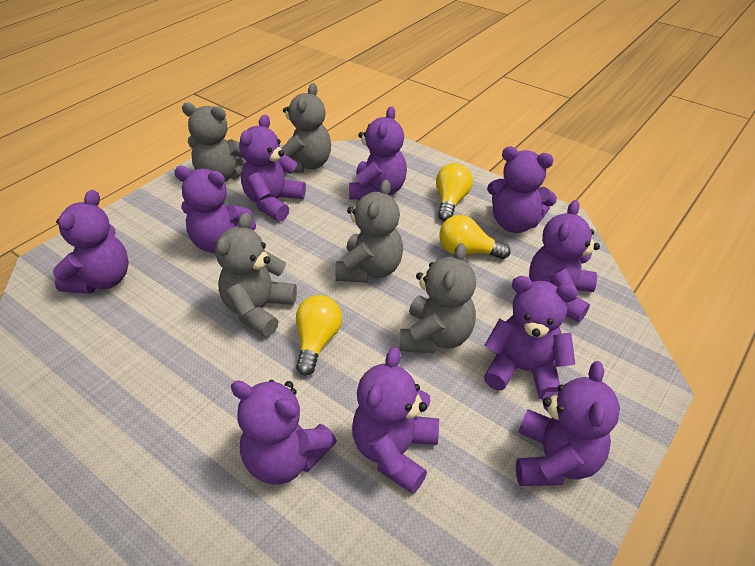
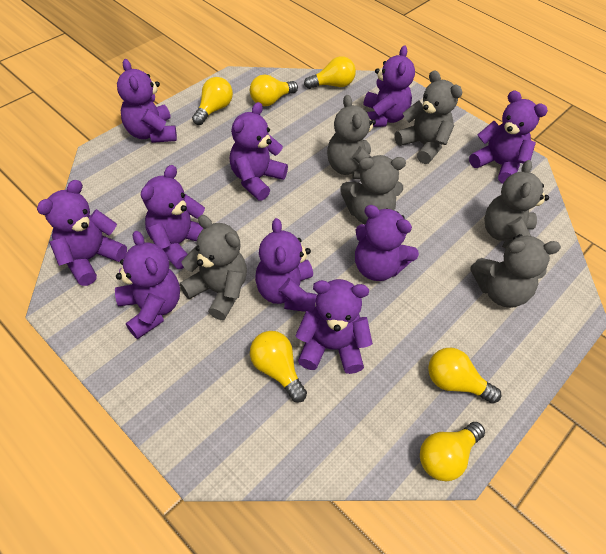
grey teddy bear: 5 -> 6
yellow light bulb: 3 -> 6

